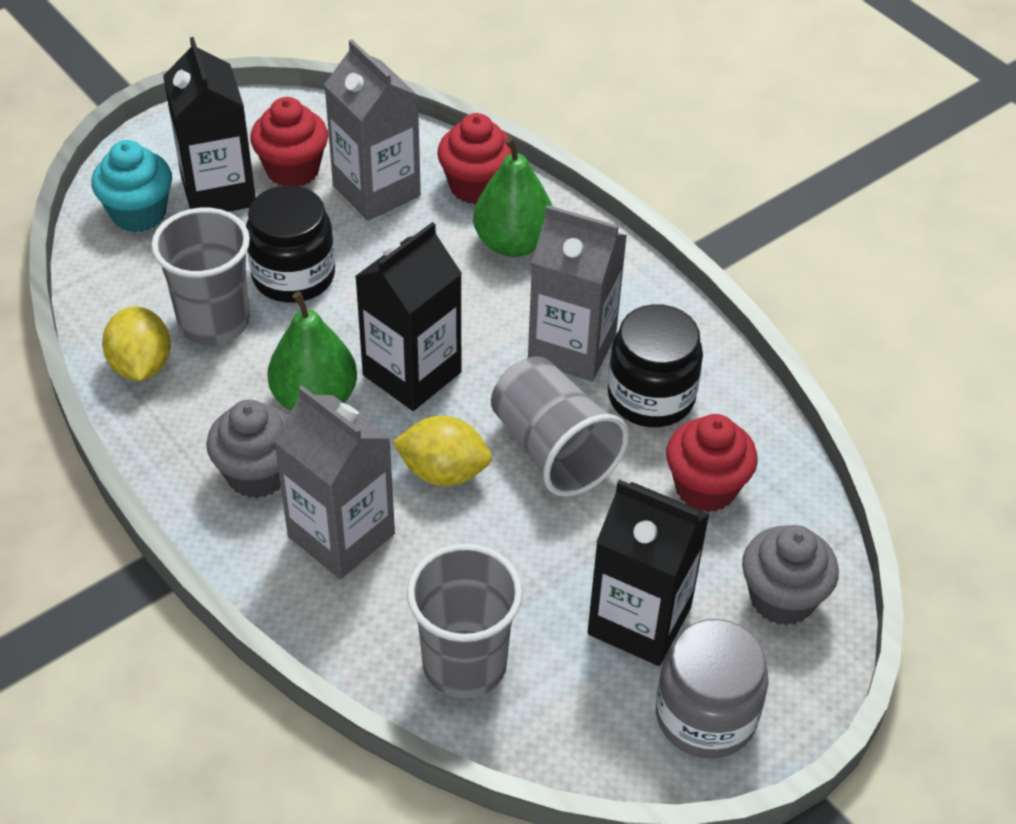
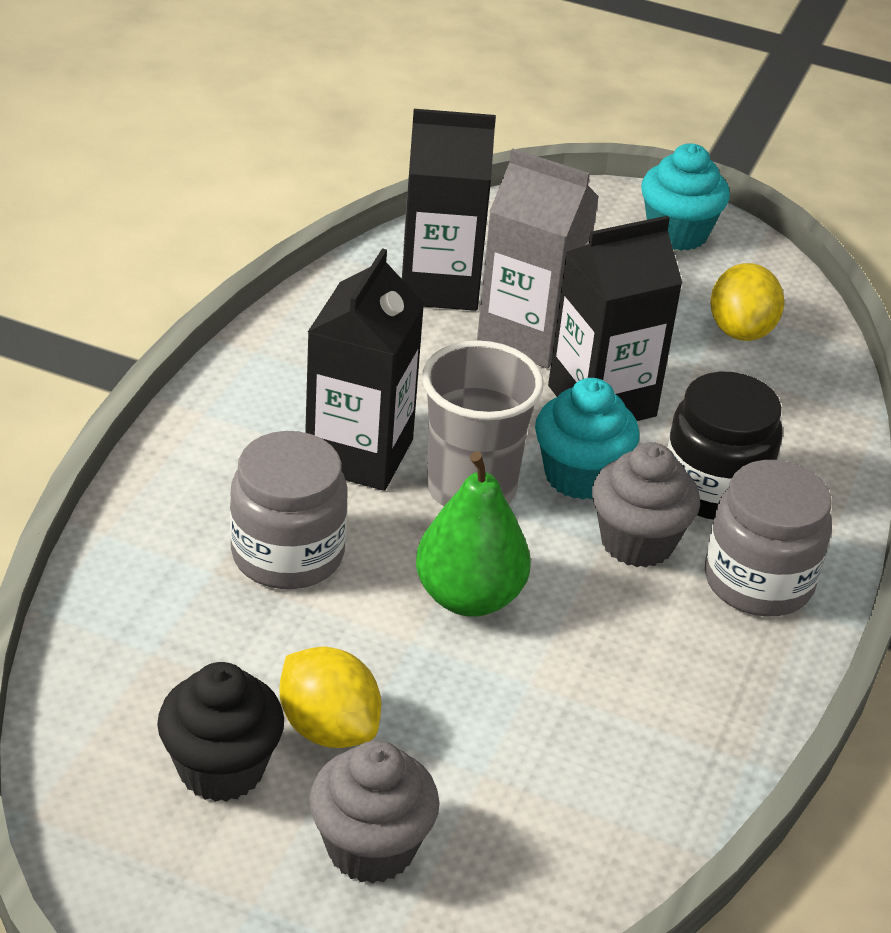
black cupcake: 0 -> 1
black jar: 2 -> 1
green pear: 2 -> 1
grey carton: 3 -> 1
grey cup: 3 -> 1
grey jar: 1 -> 2
red cupcake: 3 -> 0
turquoise cupcake: 1 -> 2

